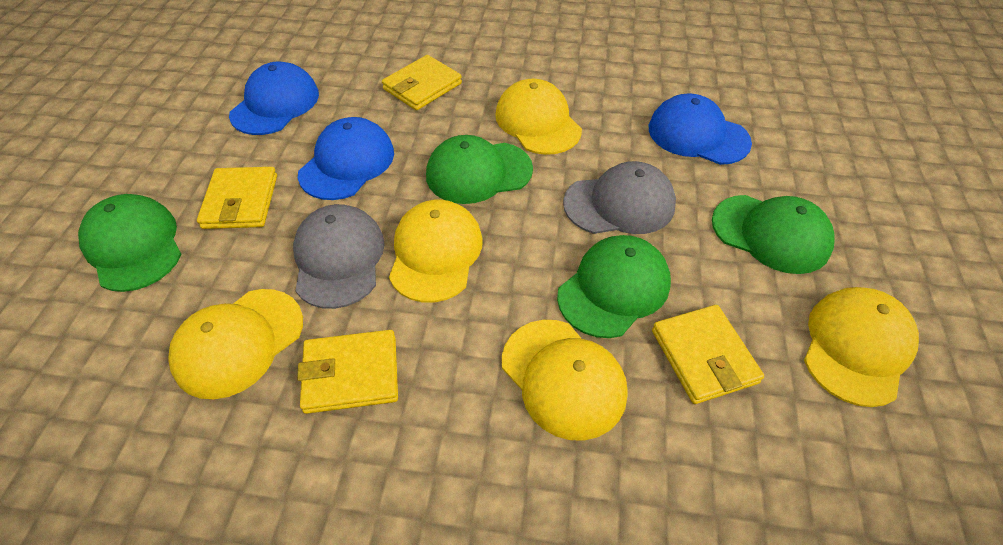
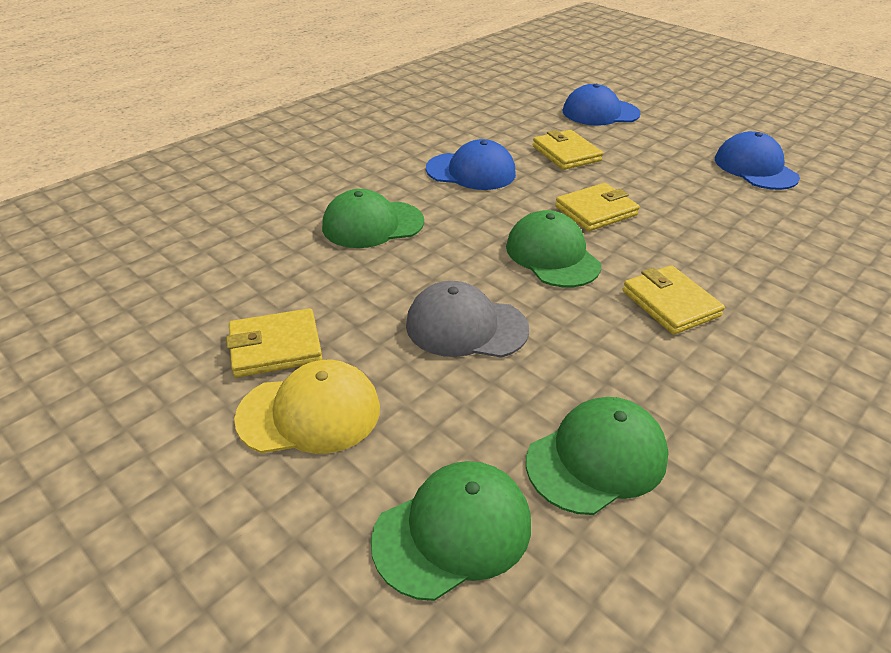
grey cap: 2 -> 1
yellow cap: 5 -> 1

